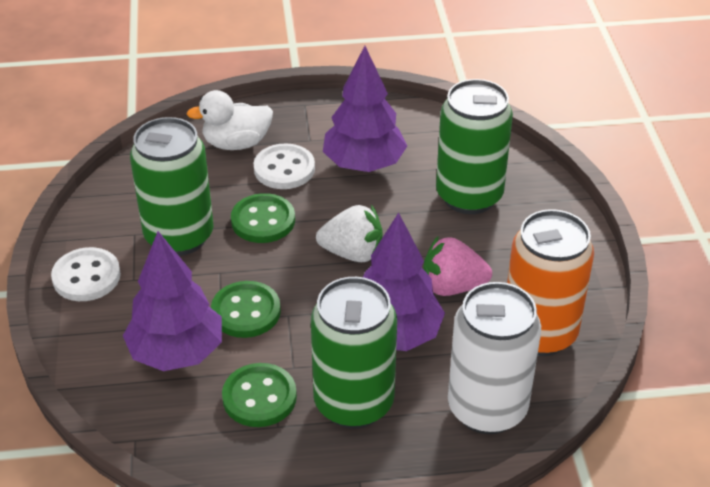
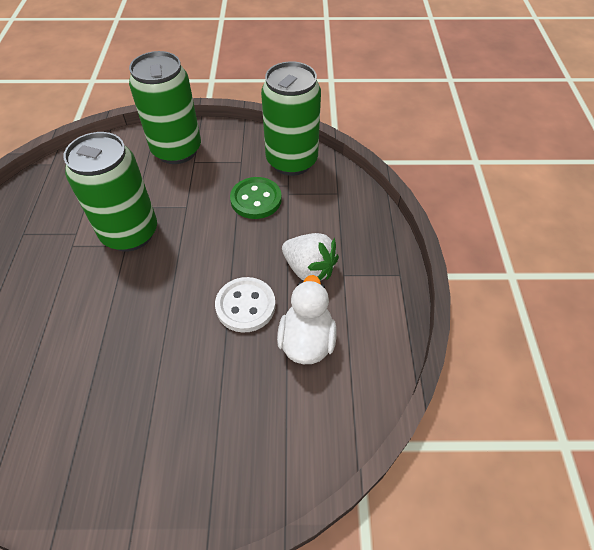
green button: 3 -> 1
orange can: 1 -> 0
pink strawberry: 1 -> 0
purple tree: 3 -> 0
white button: 2 -> 1
white can: 1 -> 0

